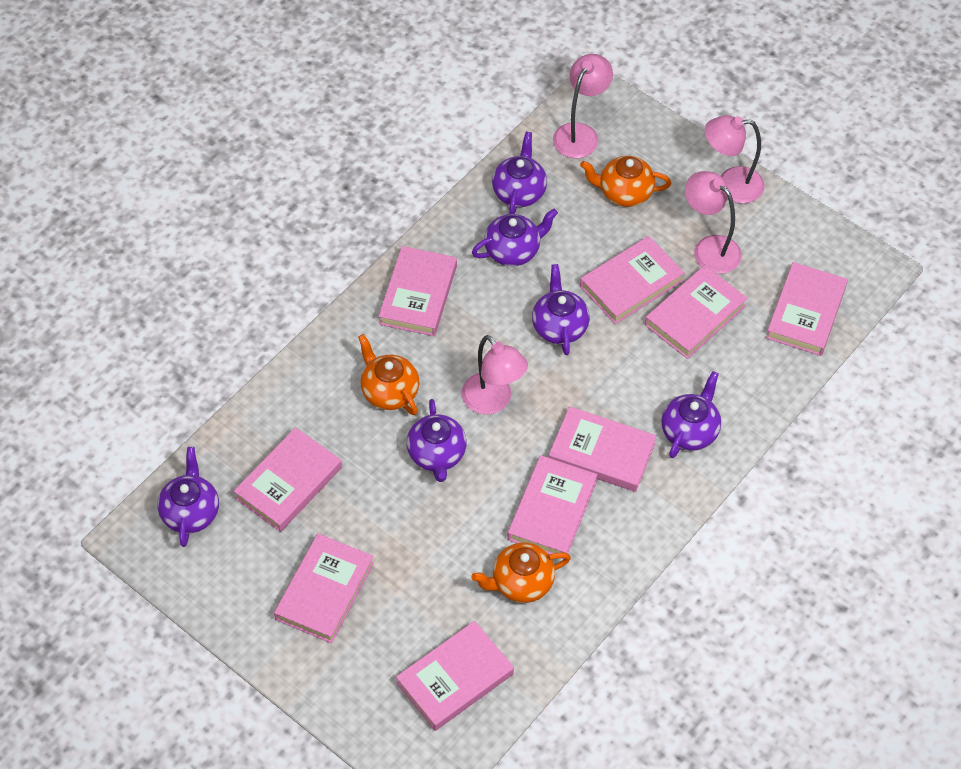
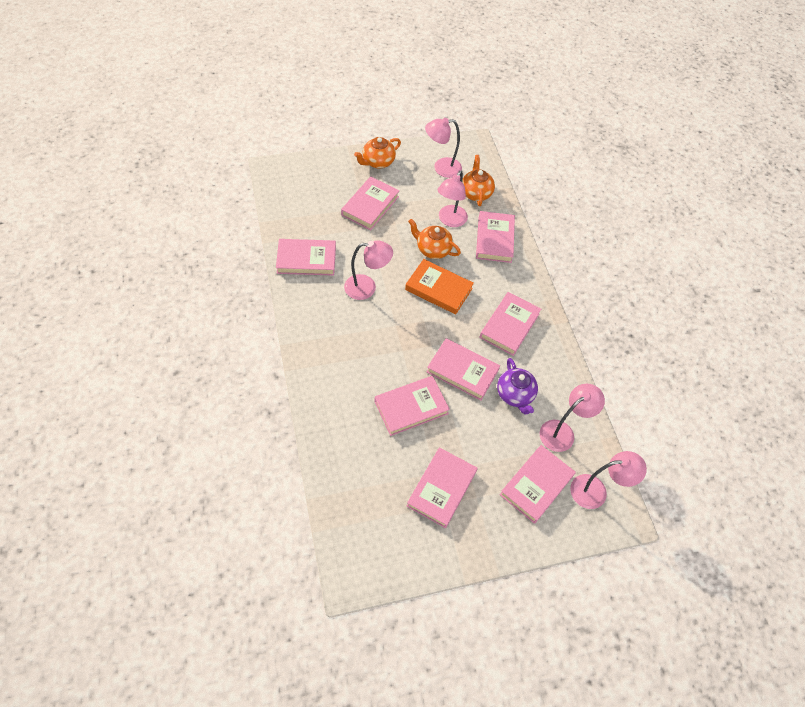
orange book: 0 -> 1
pink book: 9 -> 8
pink lamp: 4 -> 5
purple teapot: 6 -> 1

